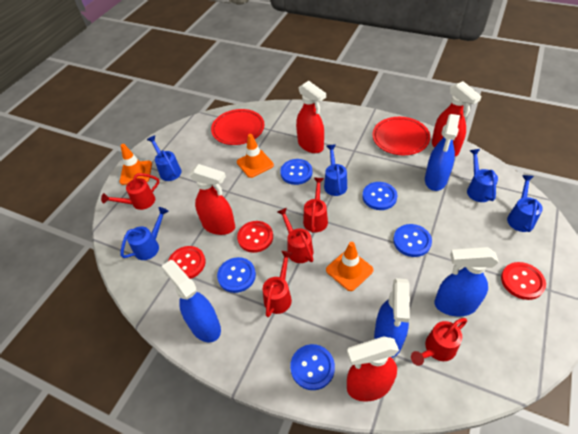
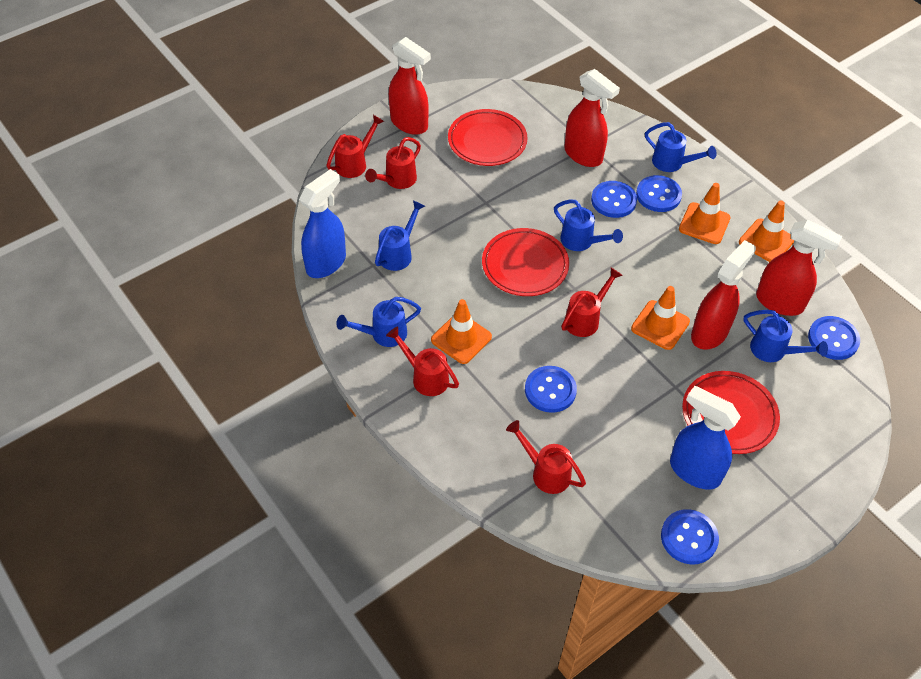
blue spray bottle: 4 -> 2
orange traffic cone: 3 -> 4
red button: 3 -> 0
red plate: 2 -> 3

